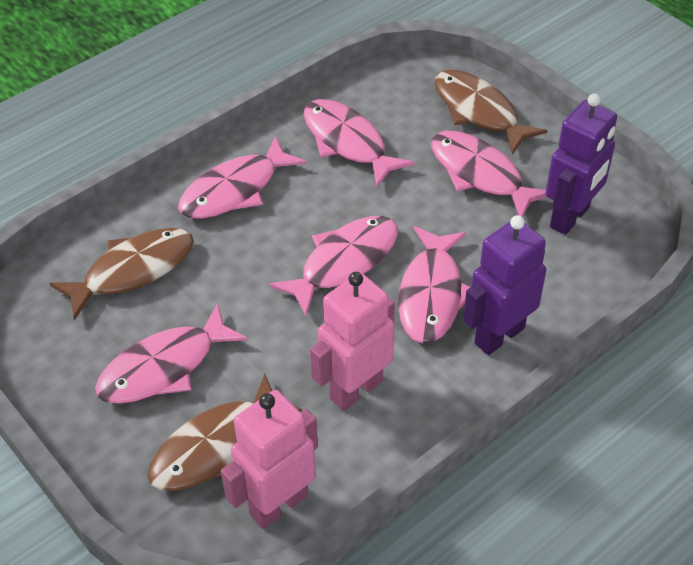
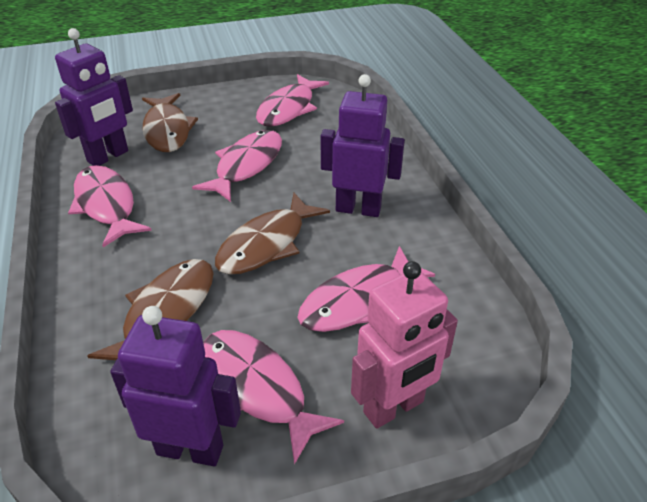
pink fish: 6 -> 5
pink robot: 2 -> 1
purple robot: 2 -> 3

